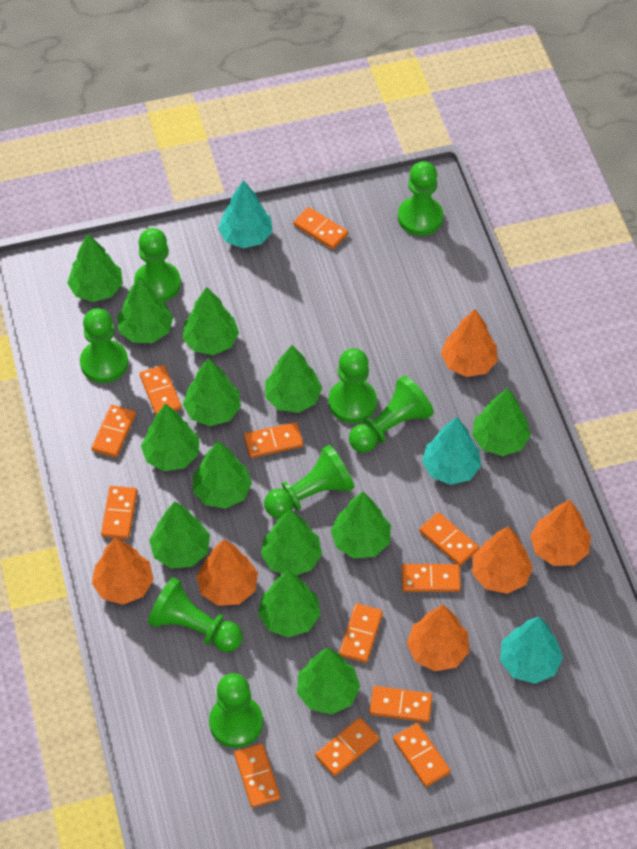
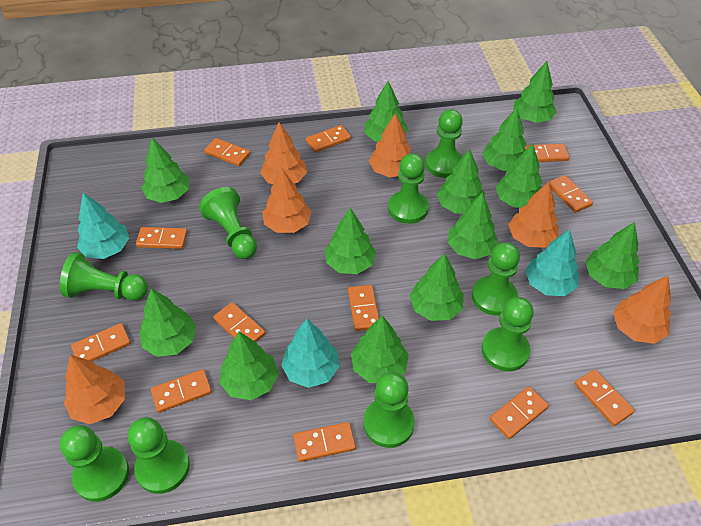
green pawn: 8 -> 9

